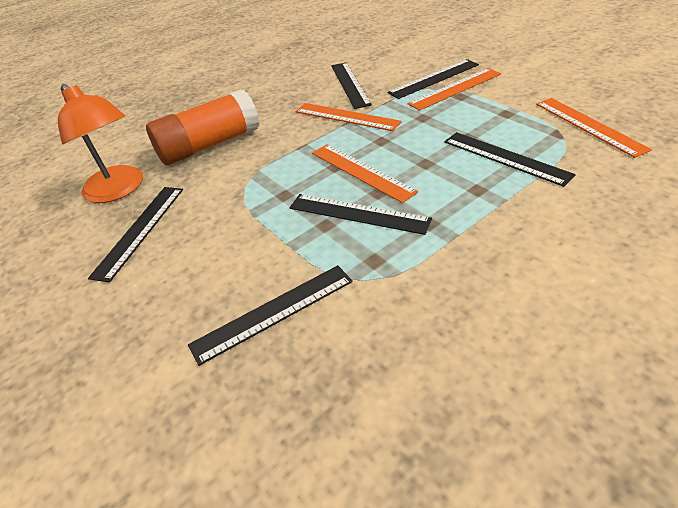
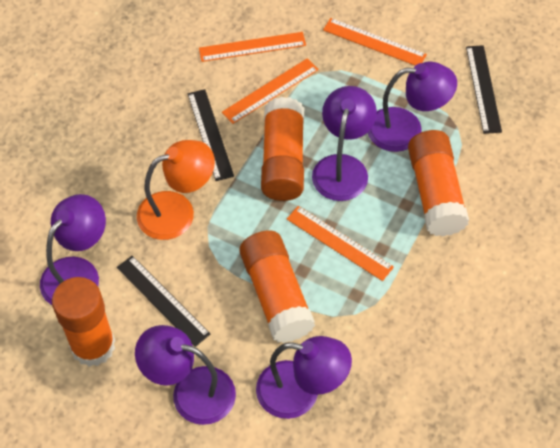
black ruler: 6 -> 3
orange glue stick: 1 -> 4
purple lamp: 0 -> 5

